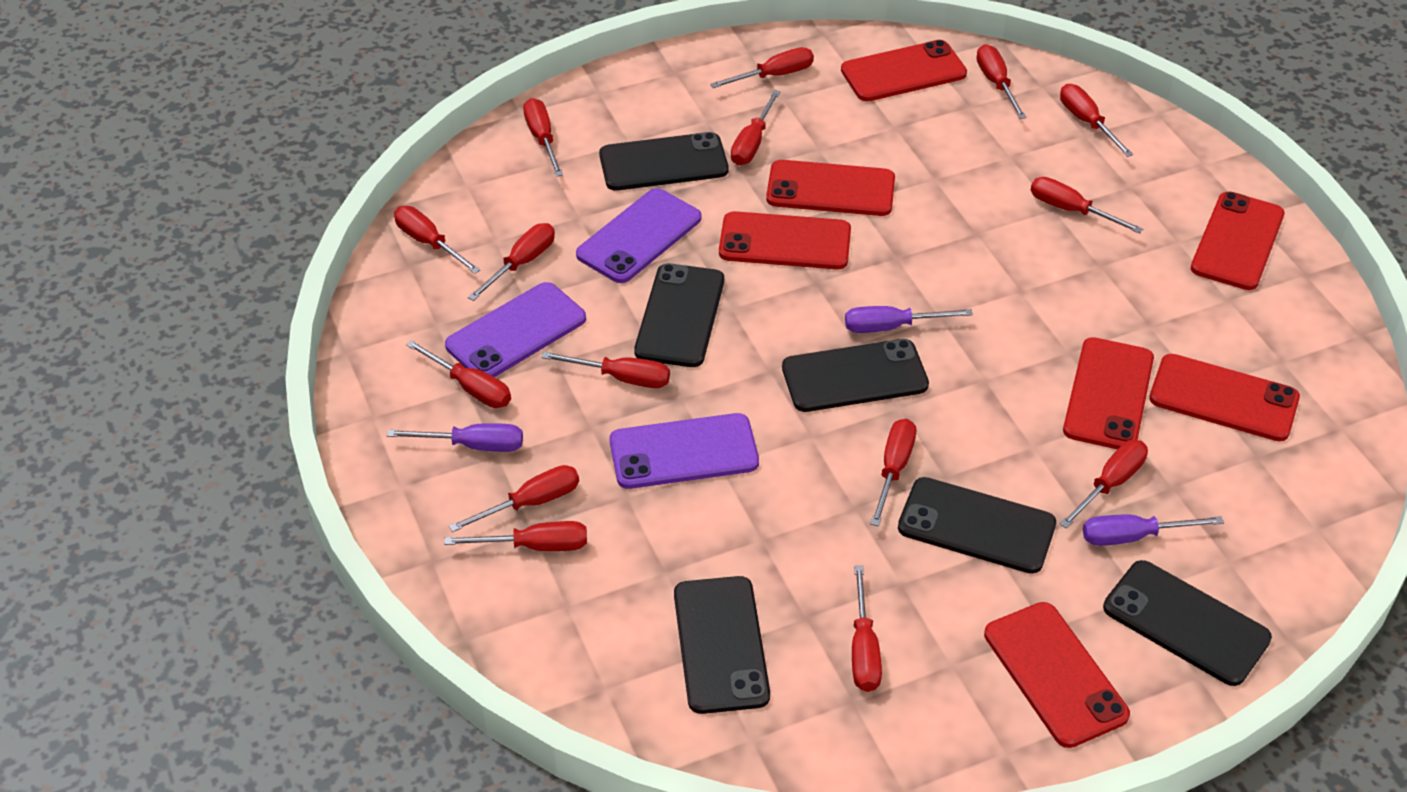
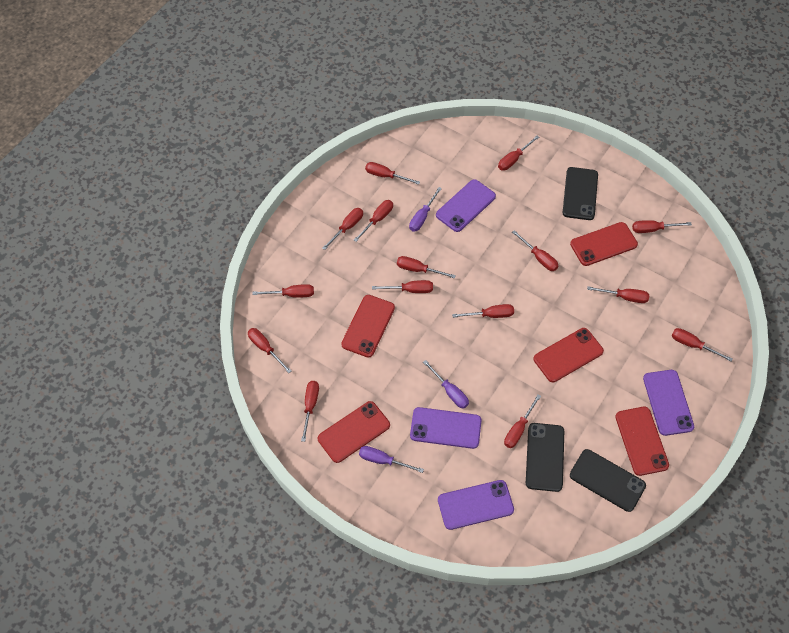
black phone: 6 -> 3
purple phone: 3 -> 4
red phone: 7 -> 5

